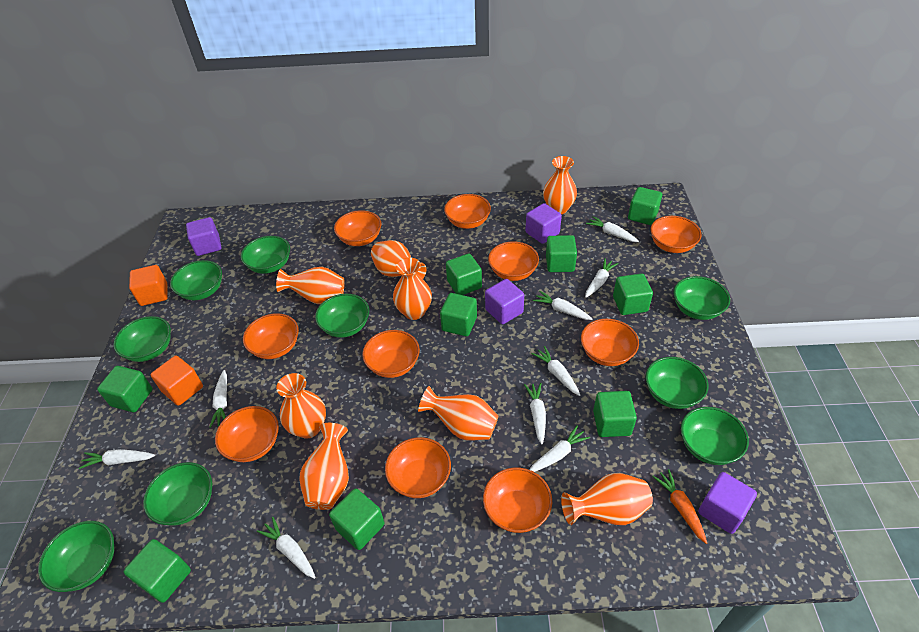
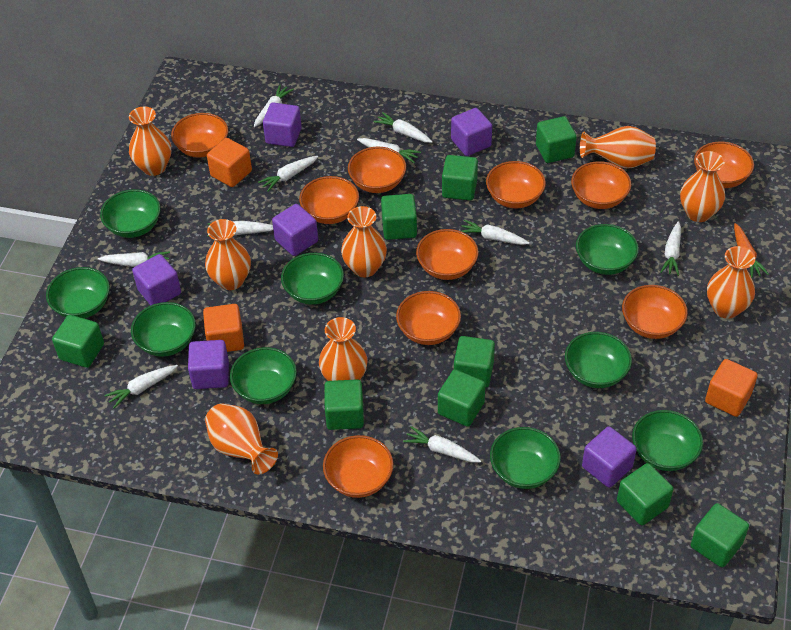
orange cube: 2 -> 3
purple cube: 4 -> 6
white carrot: 9 -> 10

